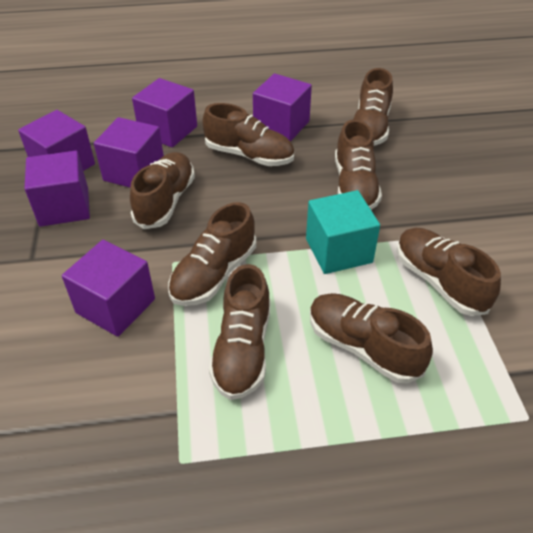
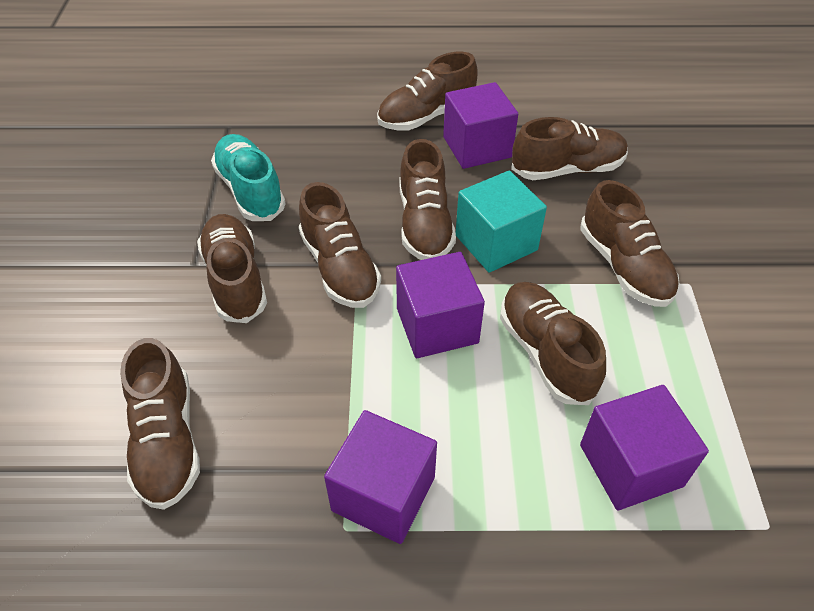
purple cube: 6 -> 4
turquoise shoe: 0 -> 1

